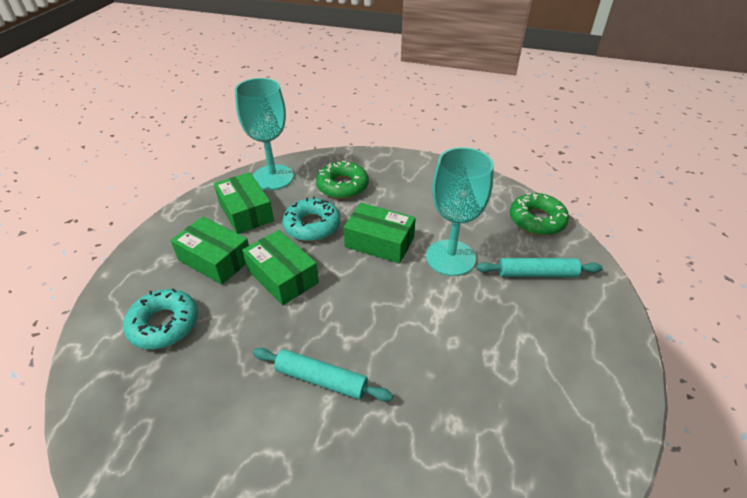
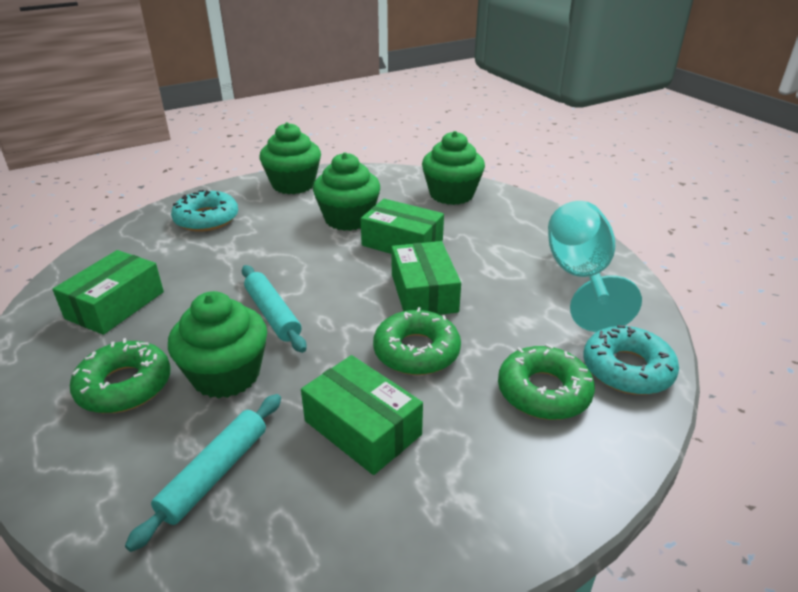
green cupcake: 0 -> 4
green donut: 2 -> 3
turquoise goblet: 2 -> 1

